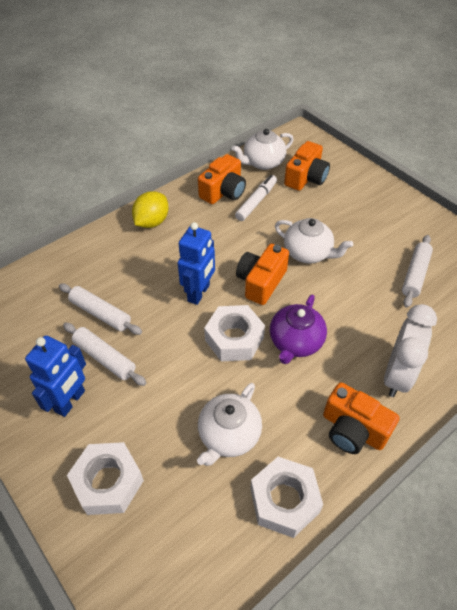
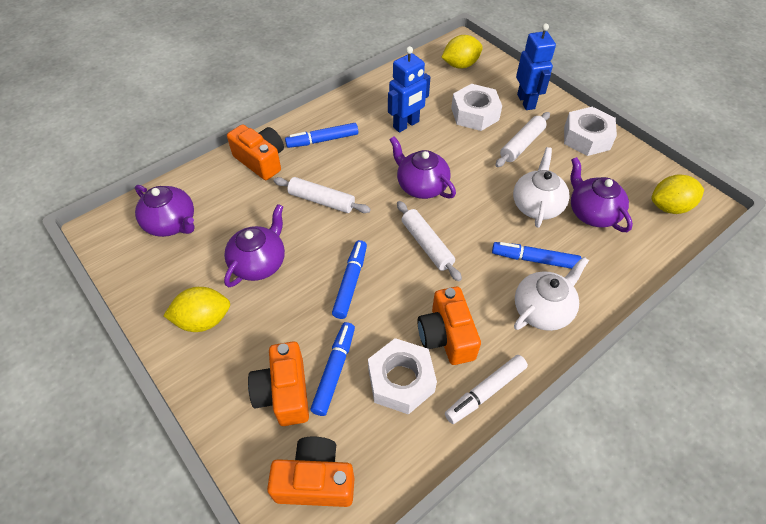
blue marker: 0 -> 4
purple teapot: 1 -> 4
white clock: 1 -> 0
white teapot: 3 -> 2
yellow lemon: 1 -> 3

